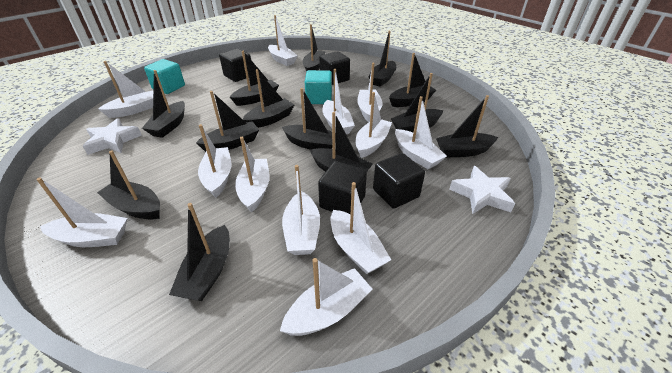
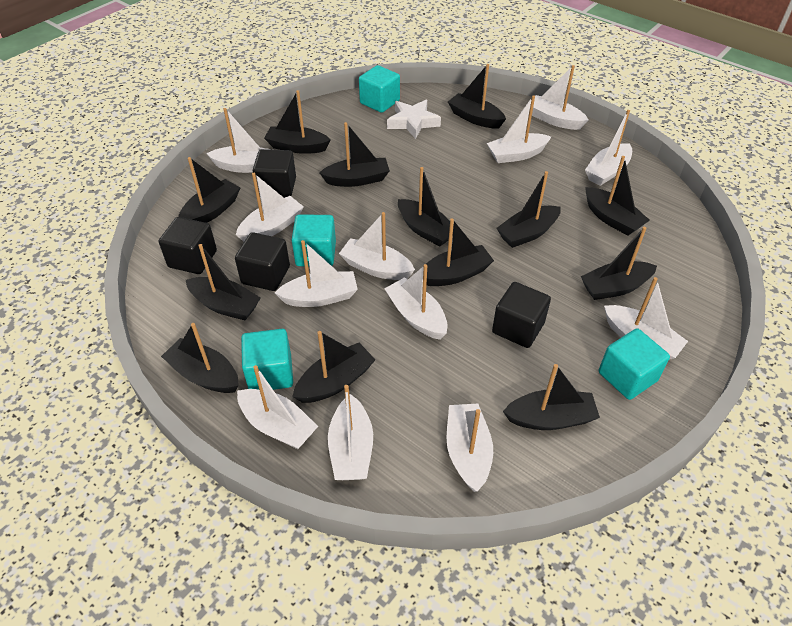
turquoise cube: 2 -> 4
white star: 2 -> 1

